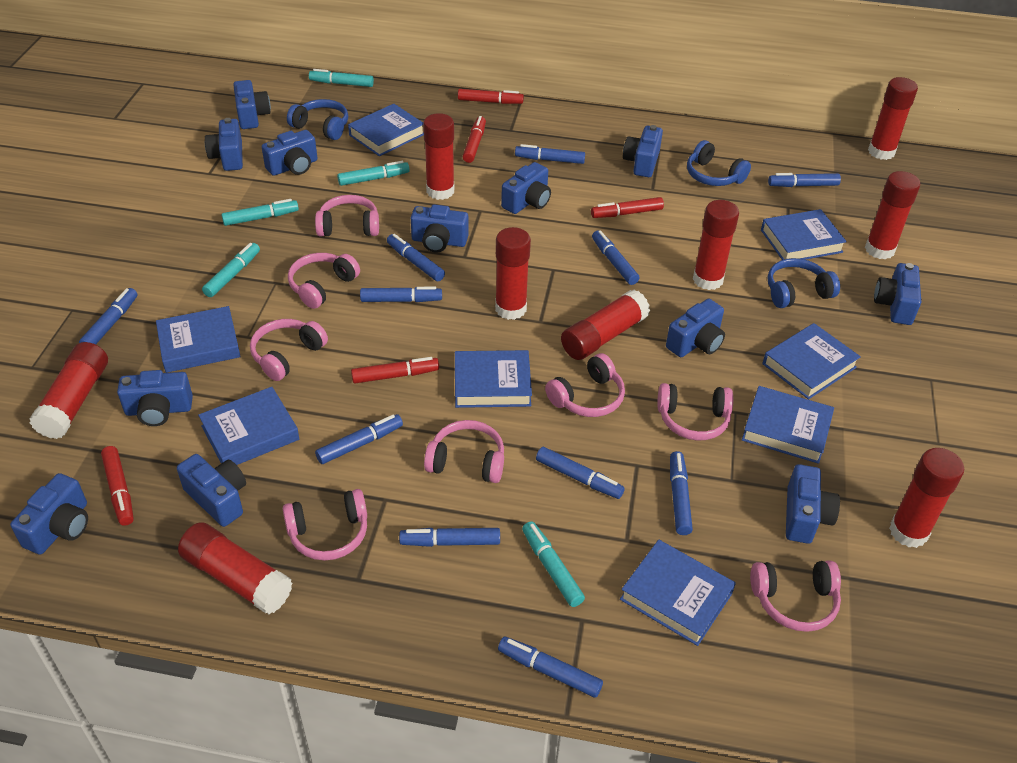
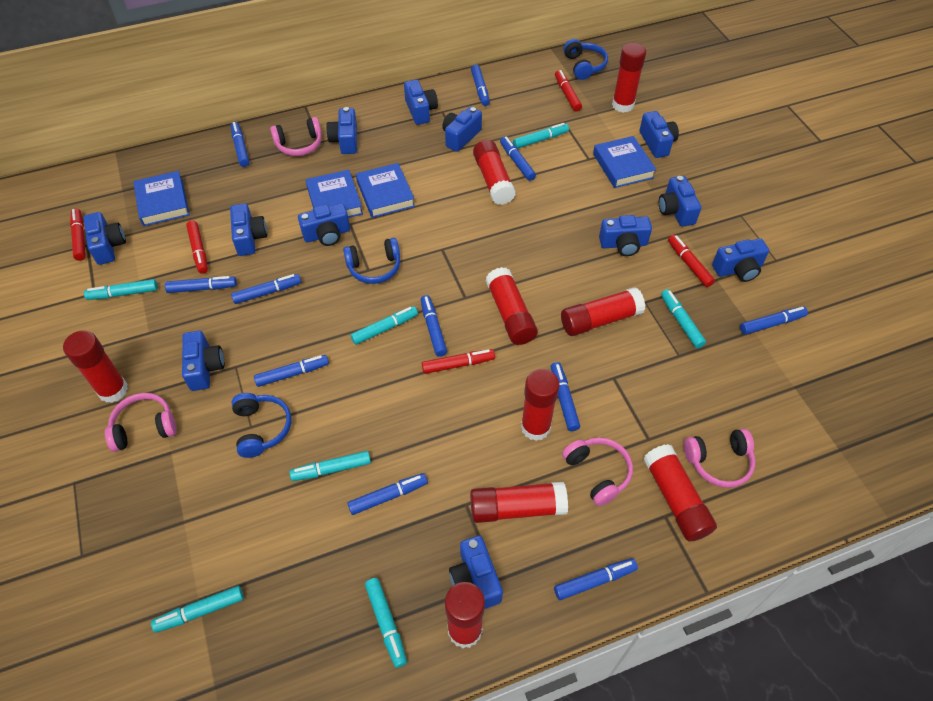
blue book: 8 -> 4
pink headphones: 8 -> 4
turquoise marker: 5 -> 7

